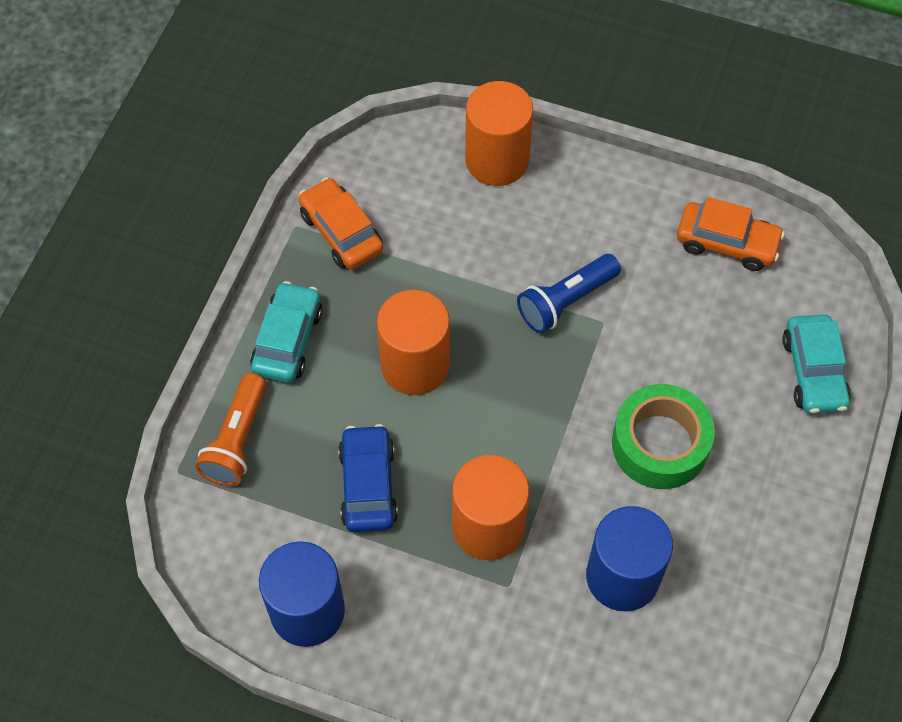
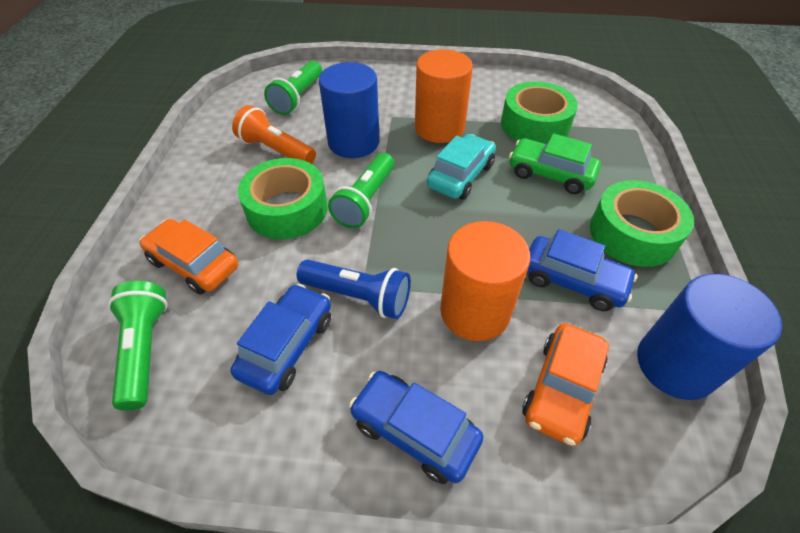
blue car: 1 -> 3
green car: 0 -> 1
green flashlight: 0 -> 3
green tape: 1 -> 3
orange cylinder: 3 -> 2
turquoise car: 2 -> 1

